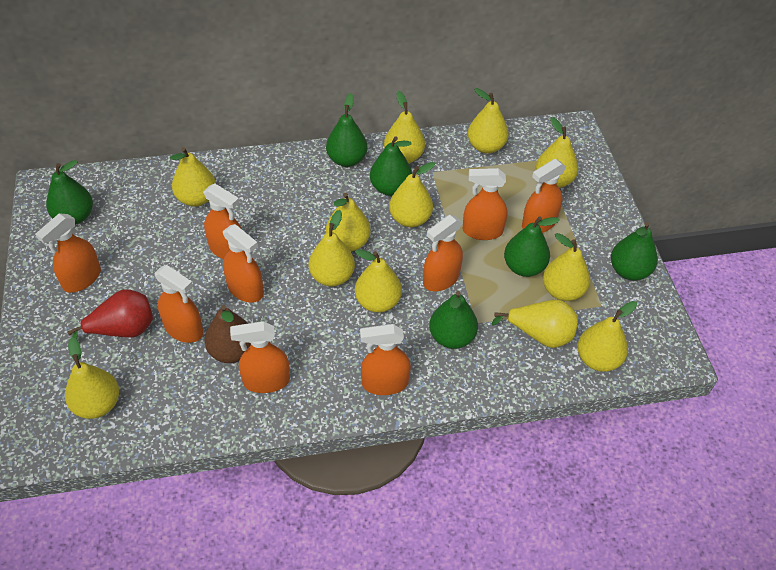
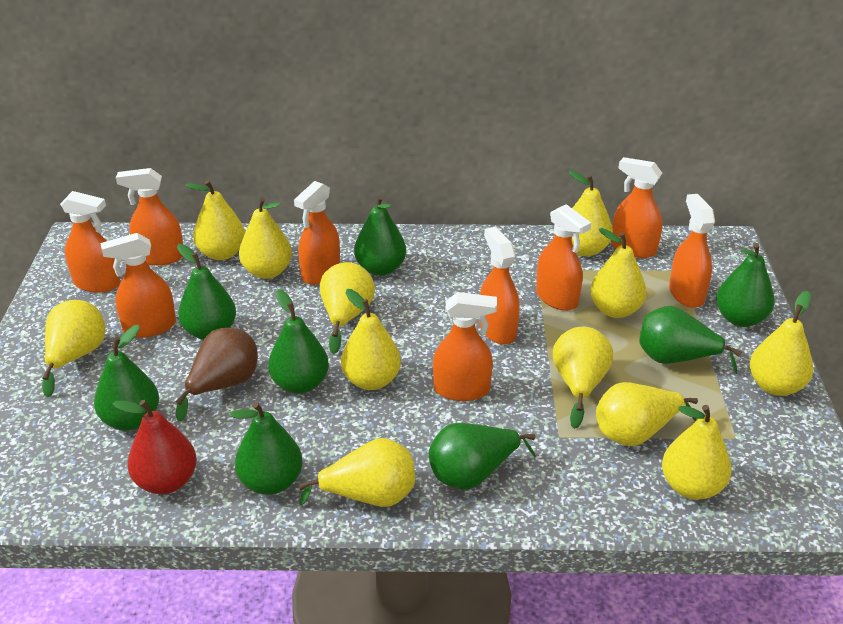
green pear: 6 -> 8

